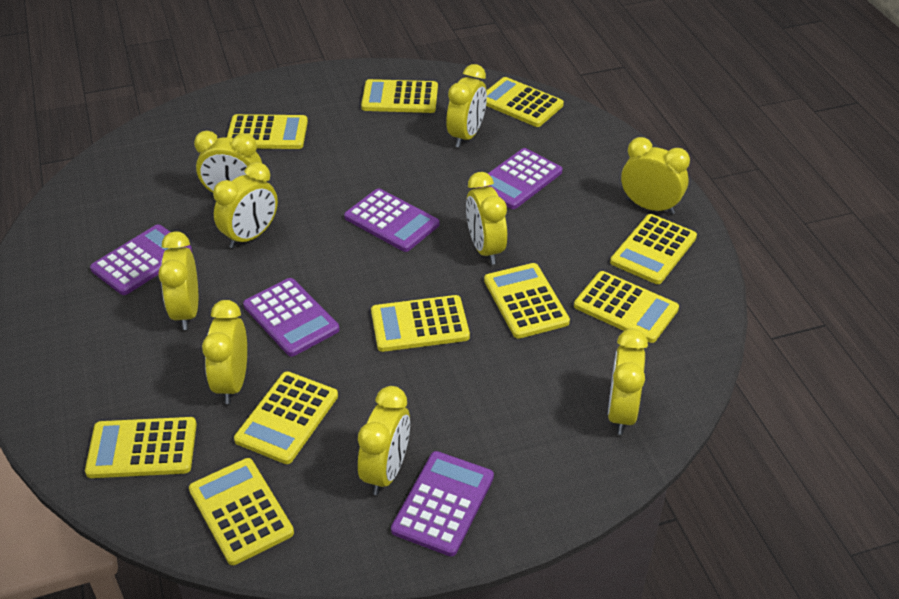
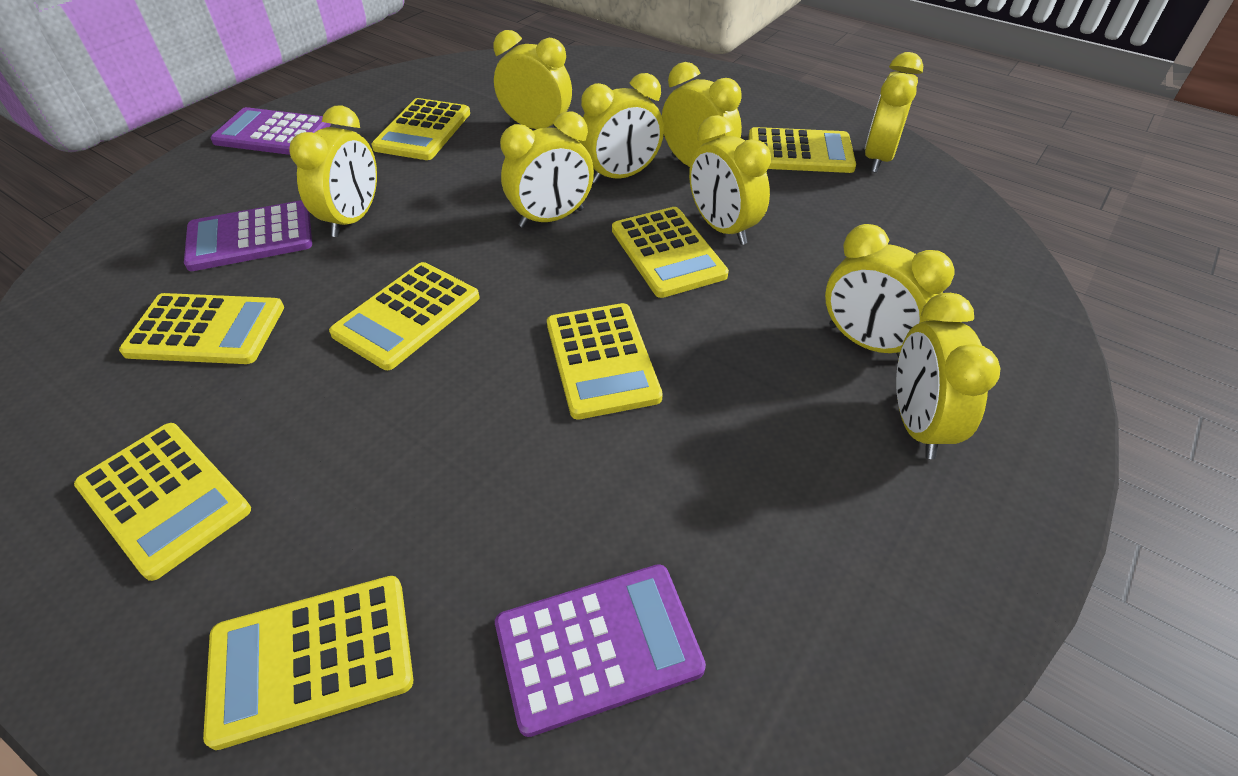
purple calculator: 5 -> 3
yellow calculator: 10 -> 8

